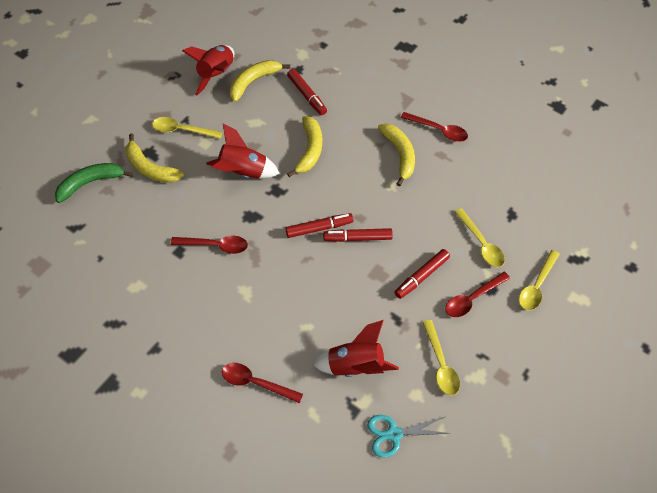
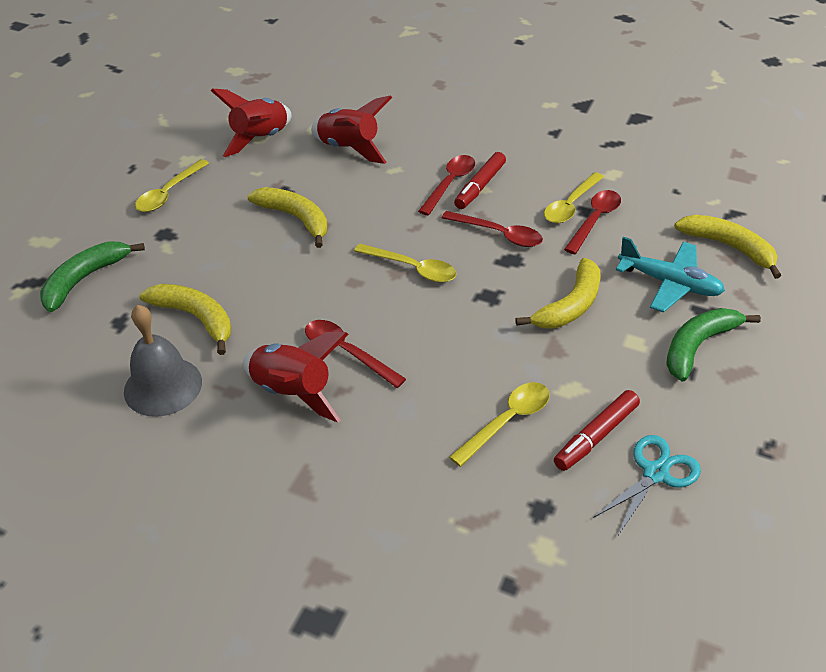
green banana: 1 -> 2
grey bell: 0 -> 1
red marker: 4 -> 2
turquoise plane: 0 -> 1

